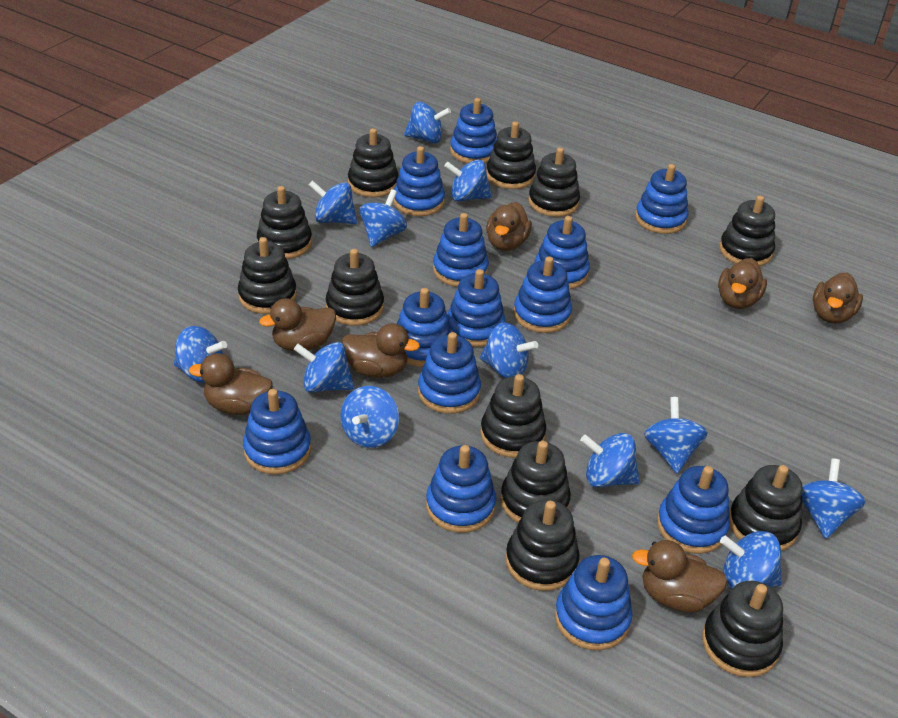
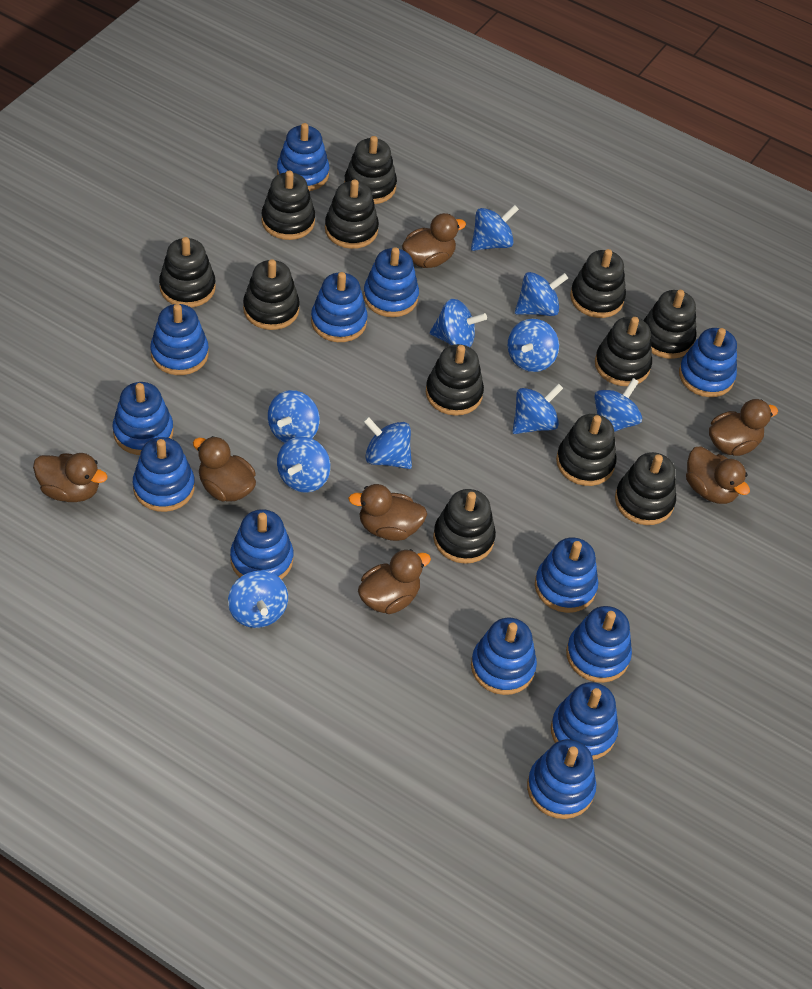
blue spinning top: 12 -> 10

